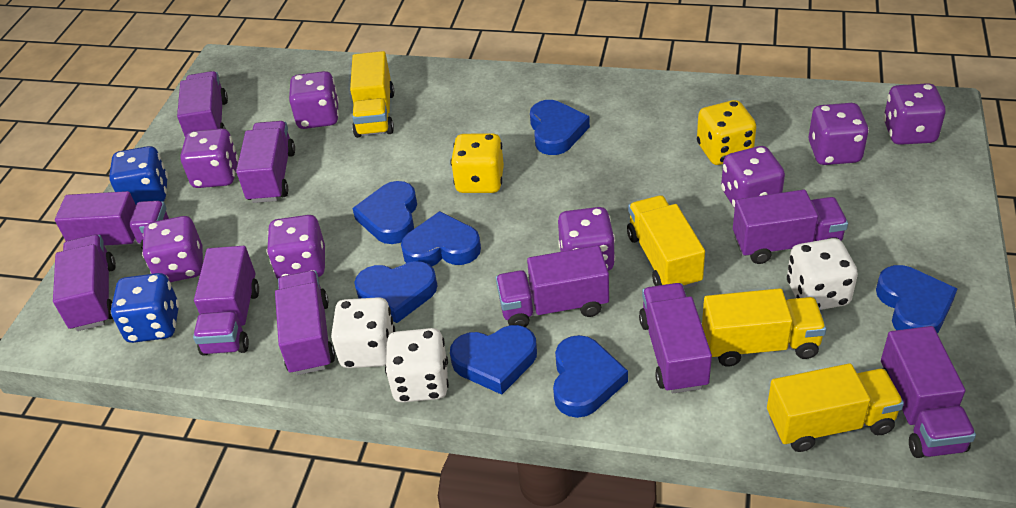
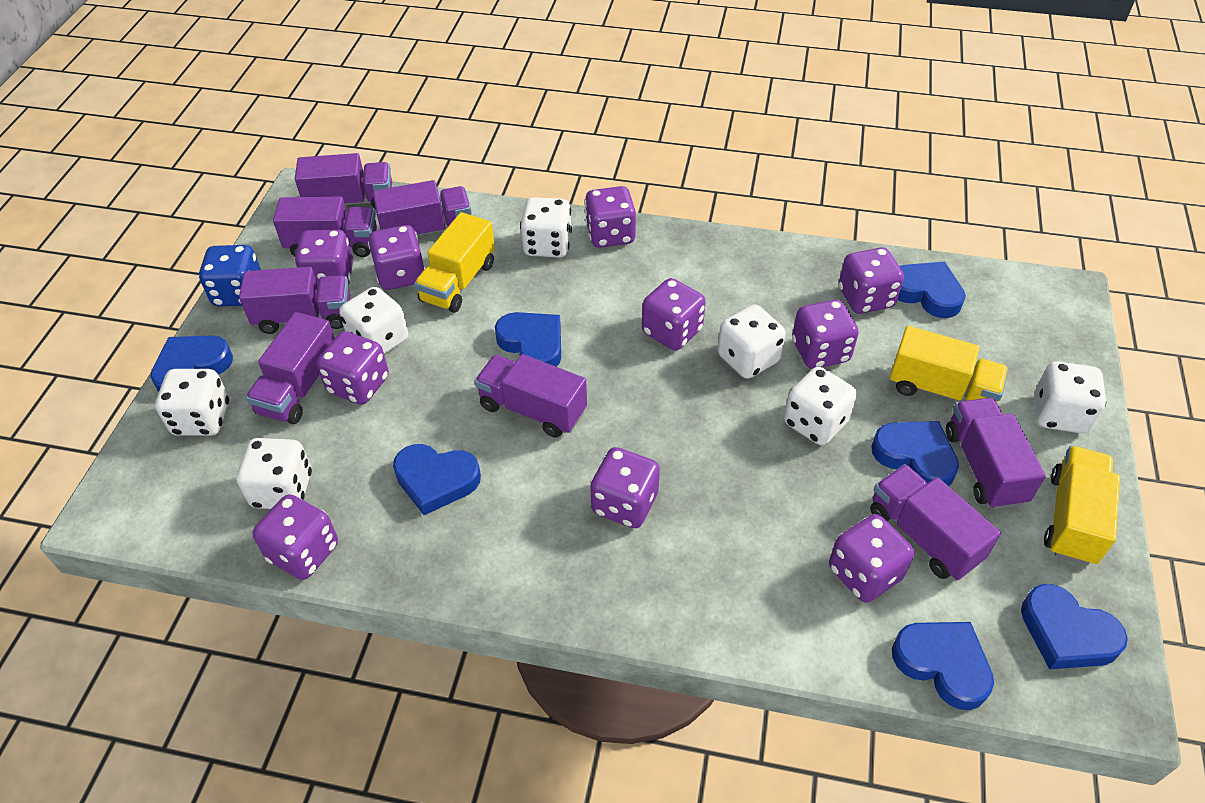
blue dice: 2 -> 1
purple dice: 8 -> 10
purple truck: 10 -> 8
white dice: 3 -> 7
yellow dice: 2 -> 0
yellow truck: 4 -> 3

